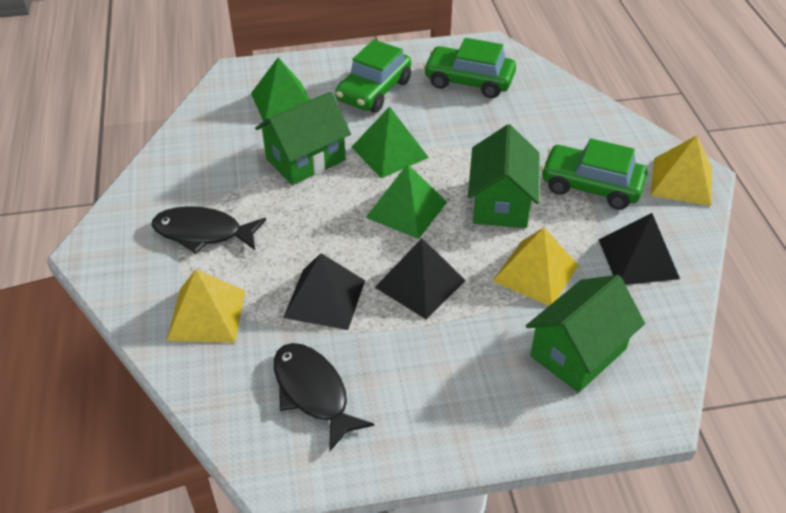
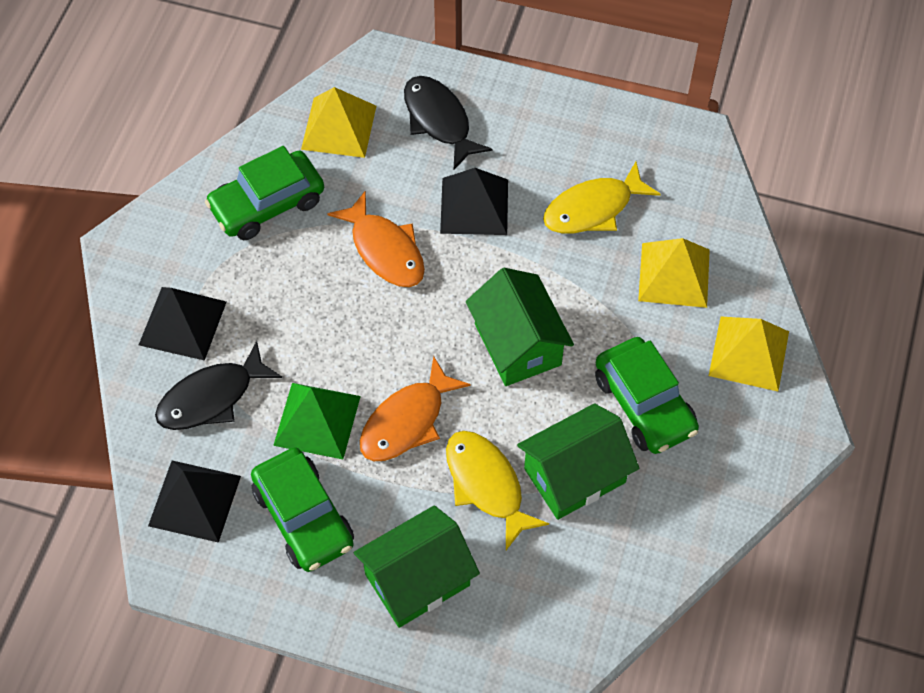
green pyramid: 3 -> 1
orange fish: 0 -> 2
yellow fish: 0 -> 2

